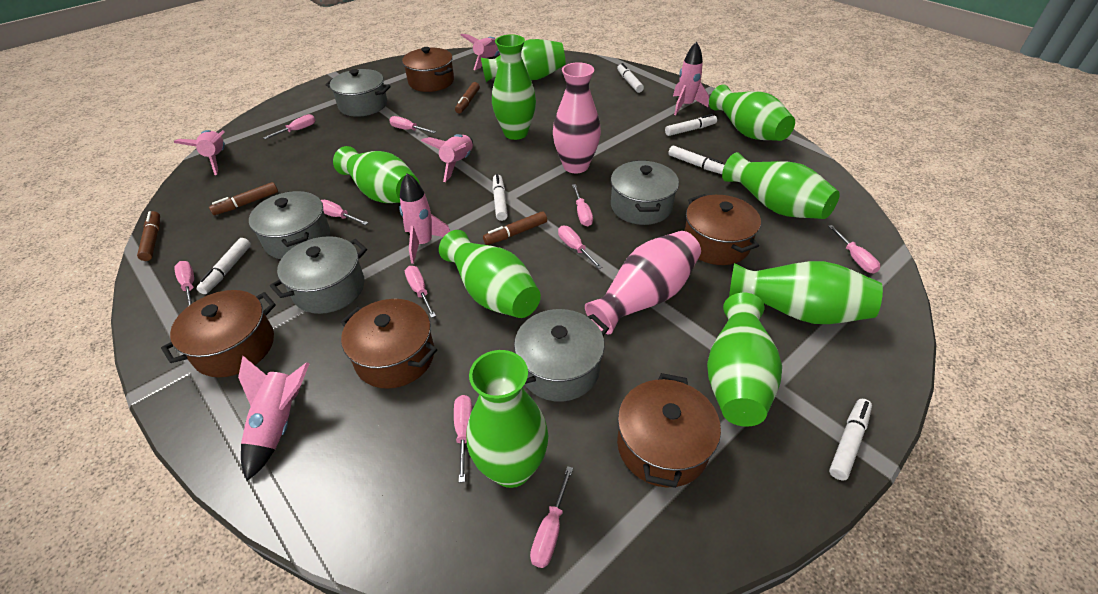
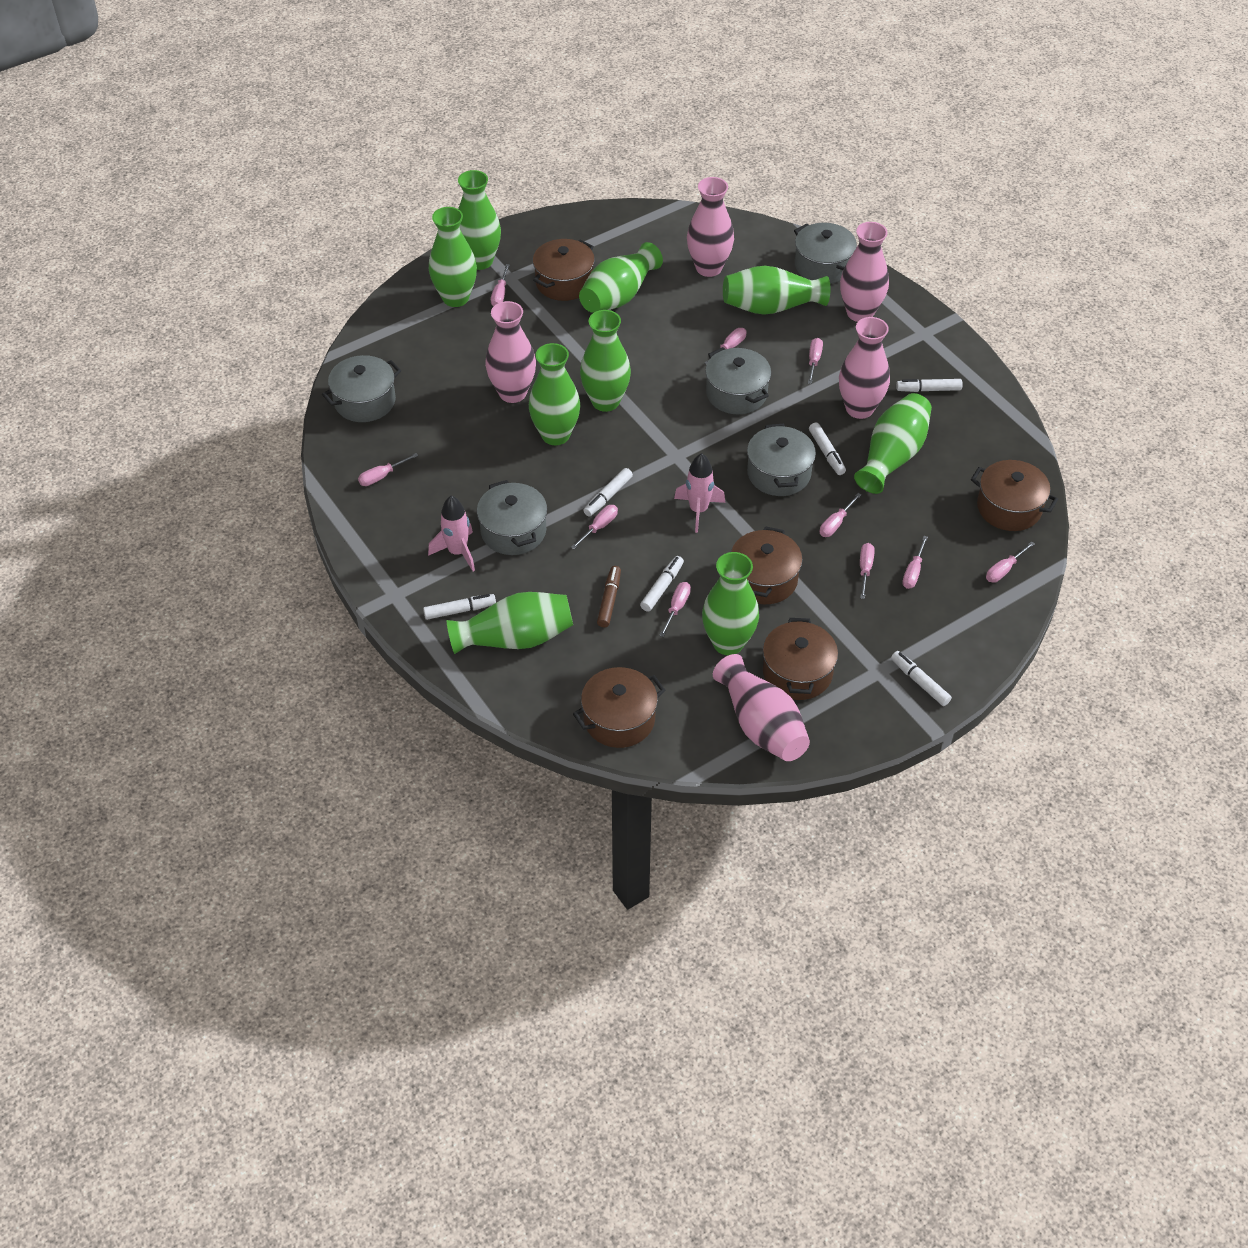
brown marker: 4 -> 1
pink rocket: 6 -> 2
pink vase: 2 -> 5

